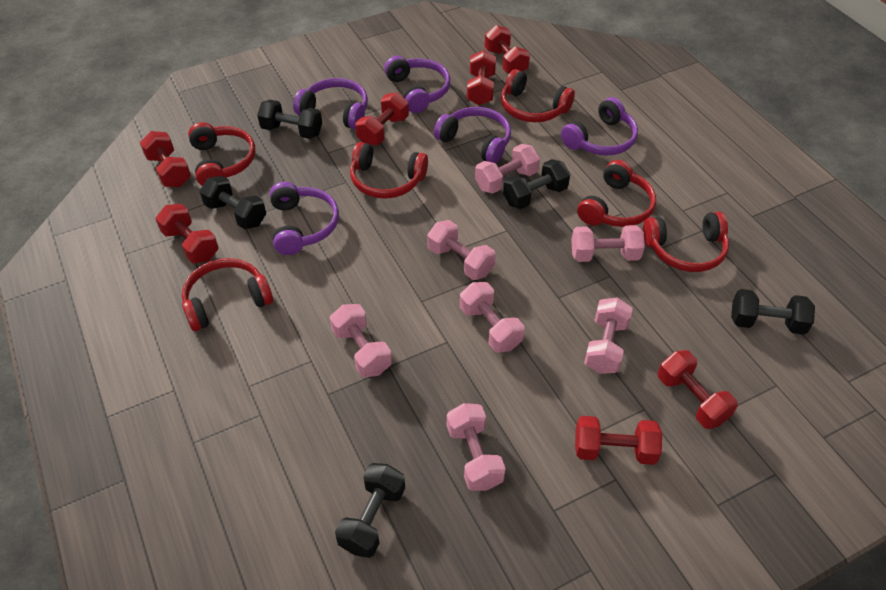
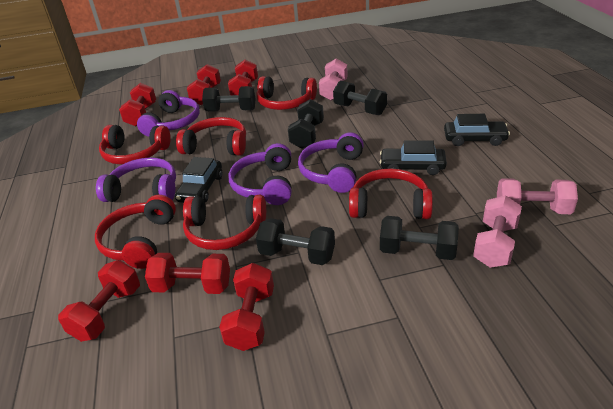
black car: 0 -> 3
pink dumbbell: 7 -> 3
purple headphones: 5 -> 4
red dumbbell: 7 -> 6

